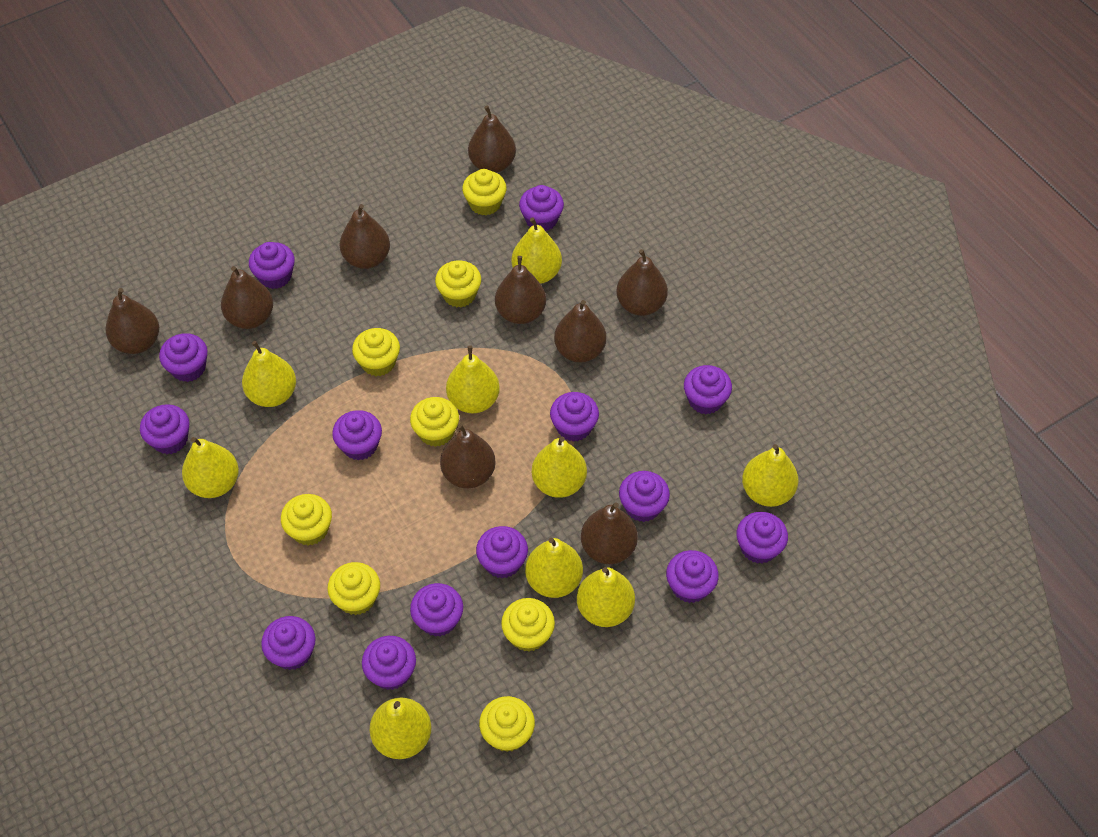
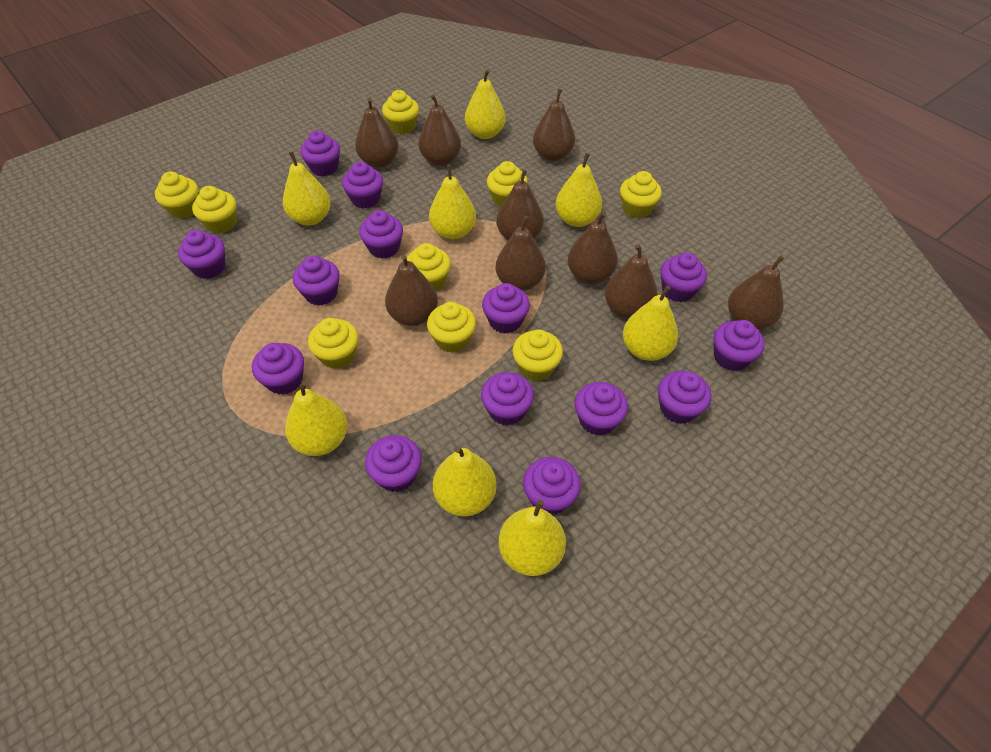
yellow cupcake: 8 -> 9
yellow pear: 9 -> 8

